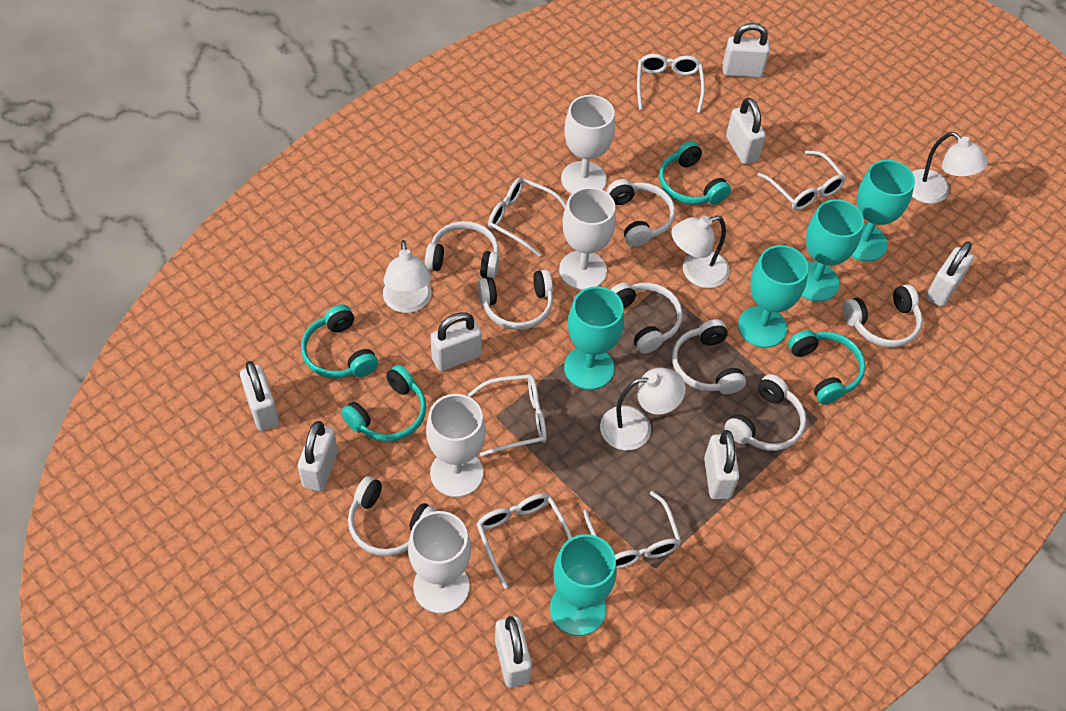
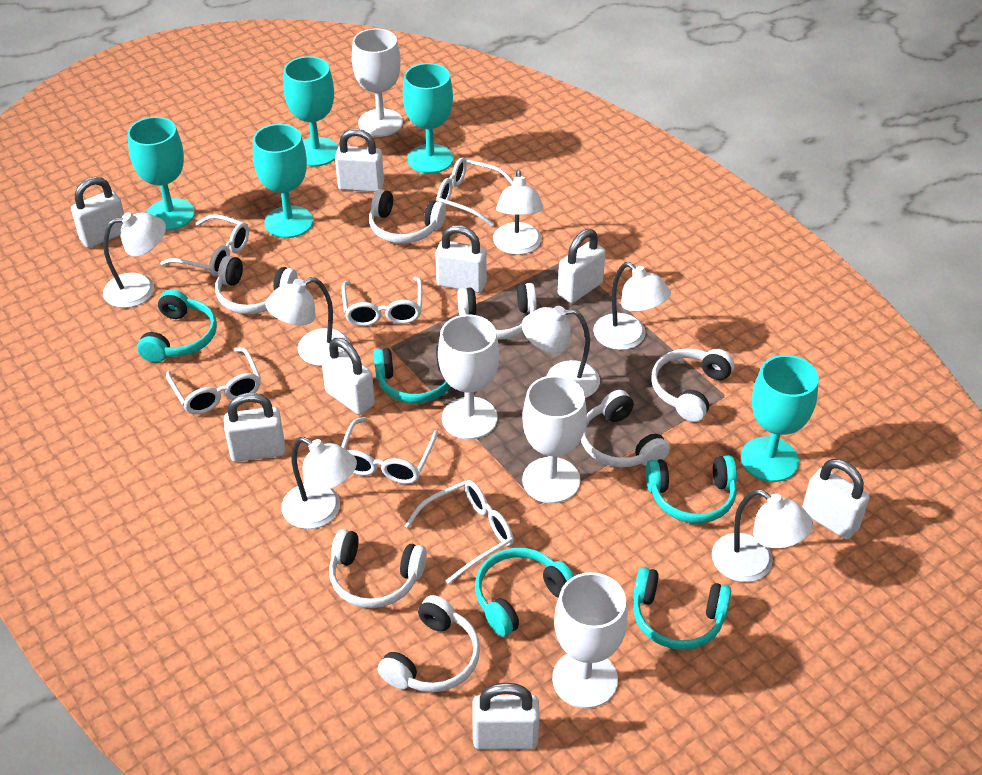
turquoise headphones: 4 -> 5
white headphones: 8 -> 7
white lamp: 4 -> 7

